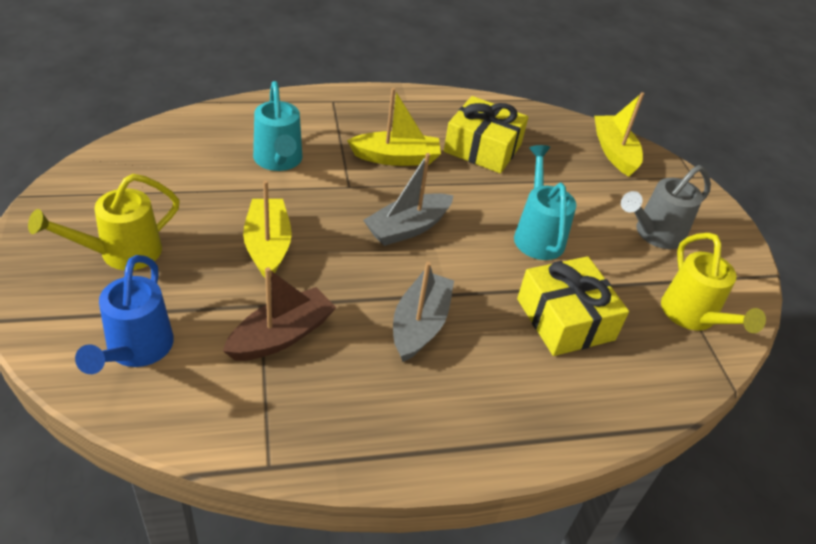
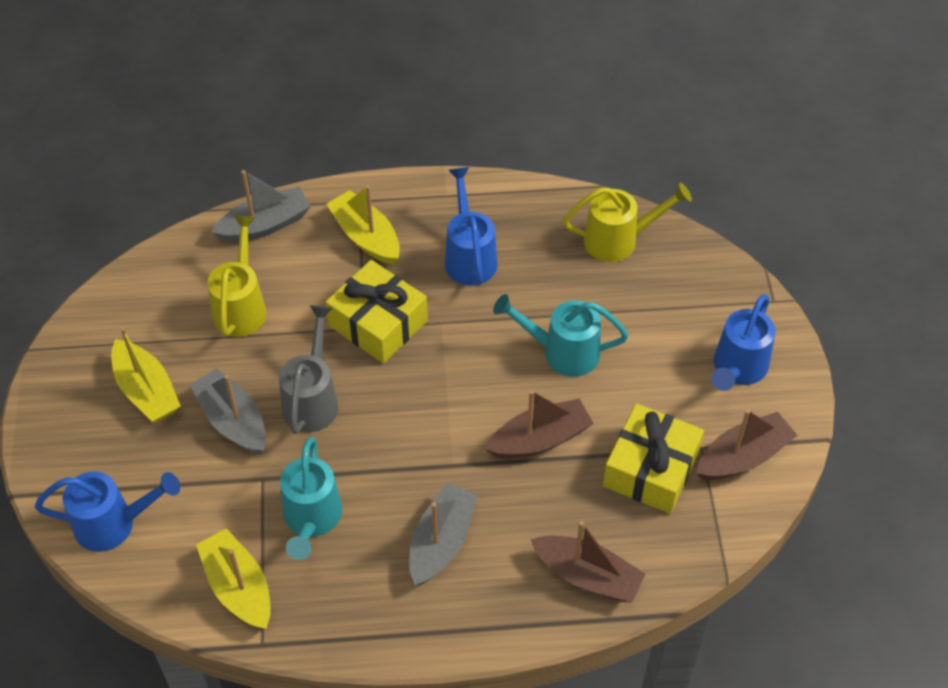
blue watering can: 1 -> 3
brown boat: 1 -> 3
grey boat: 2 -> 3

